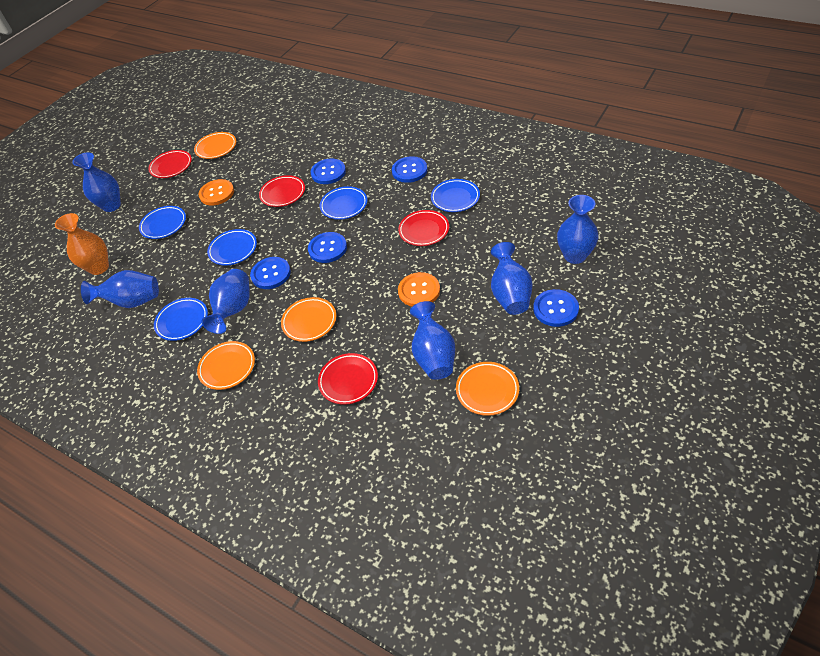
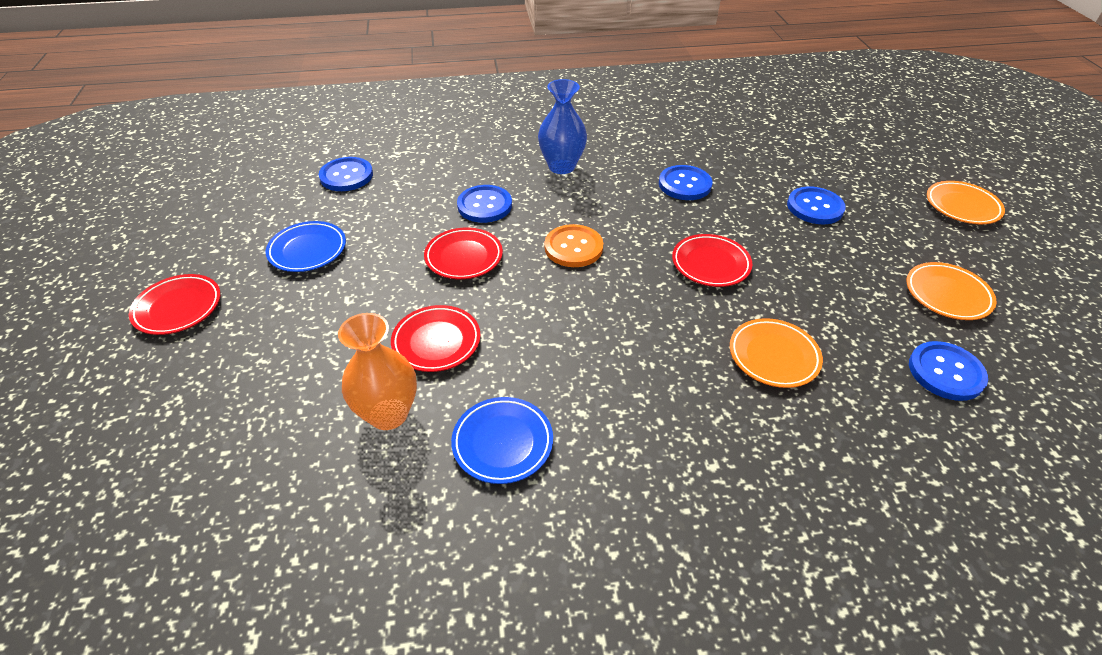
blue plate: 5 -> 2
blue vase: 6 -> 1
orange button: 2 -> 1
orange plate: 4 -> 3

